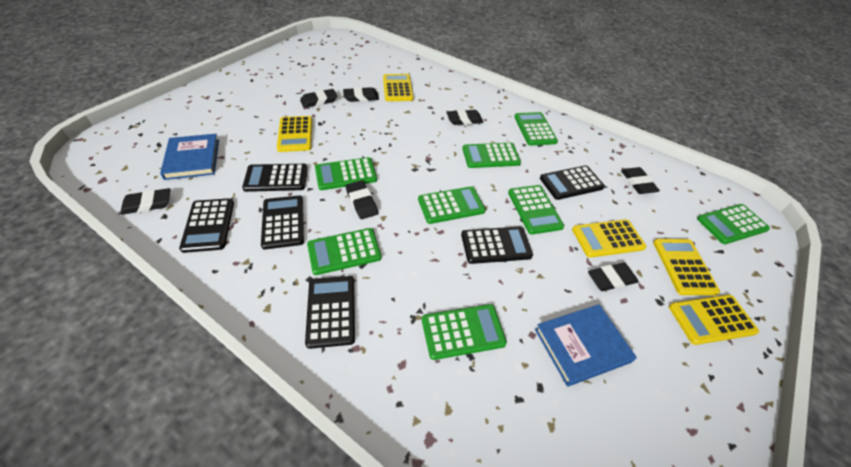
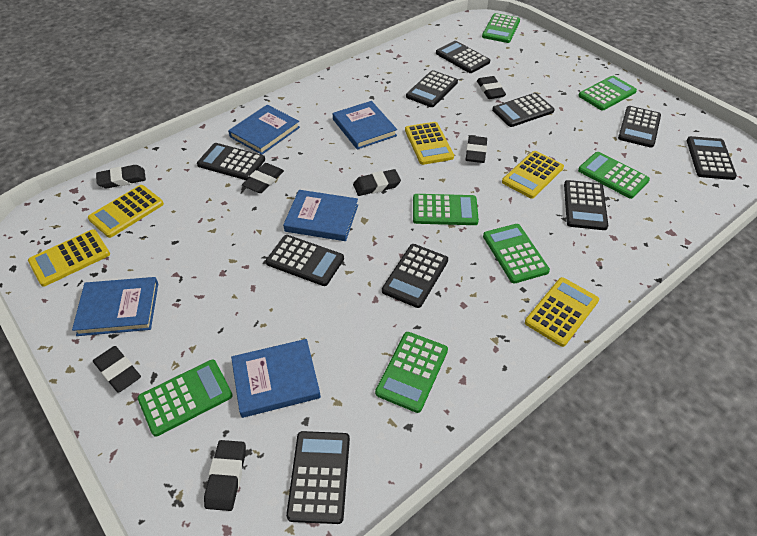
black calculator: 6 -> 10
blue book: 2 -> 5
green calculator: 8 -> 7

